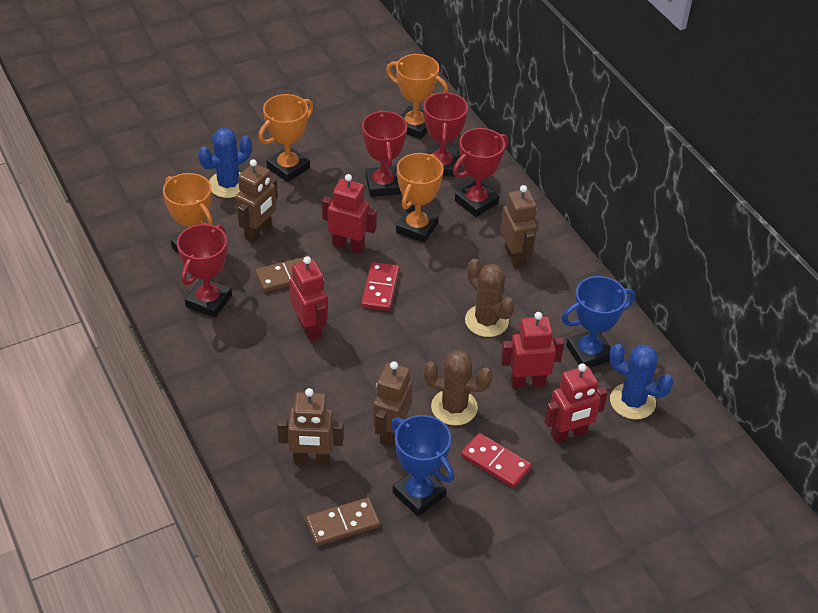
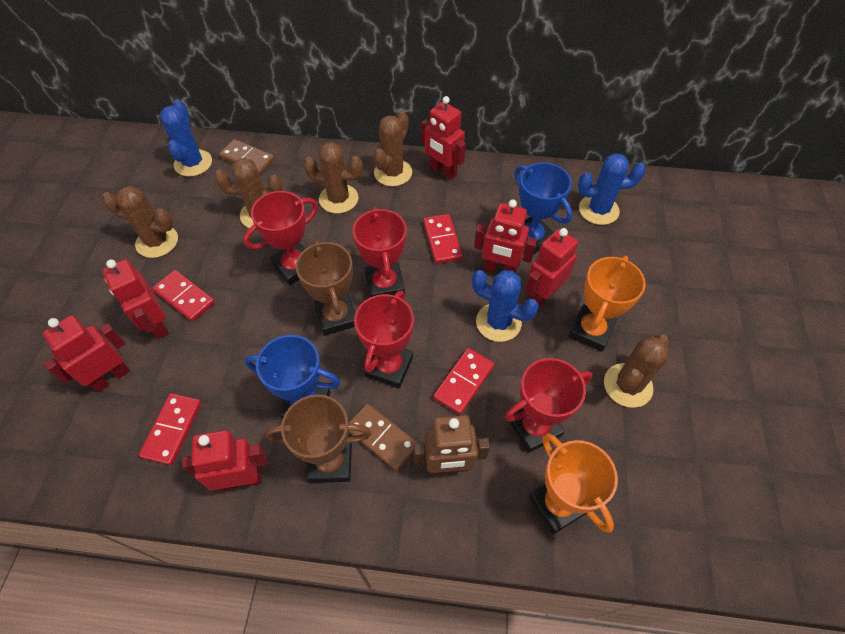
blue cactus: 2 -> 3
brown cactus: 2 -> 5
brown robot: 4 -> 1
brown trophy: 0 -> 2
orange trophy: 4 -> 2
red domino: 2 -> 4
red robot: 4 -> 6

